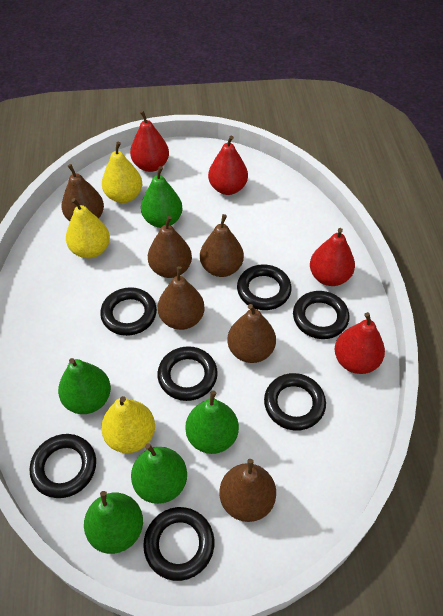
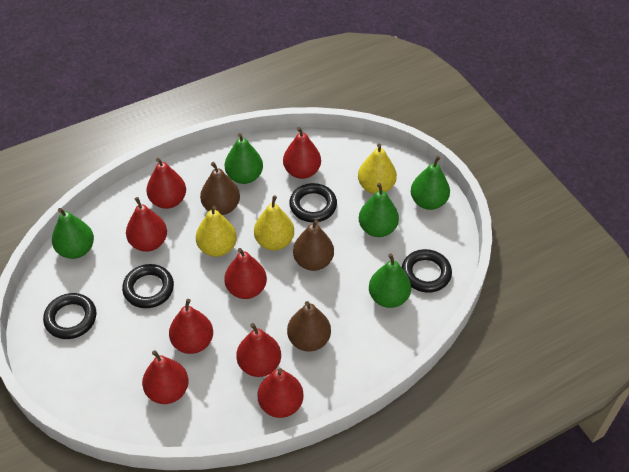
black ring: 7 -> 4
brown pear: 6 -> 3
red pear: 4 -> 8

